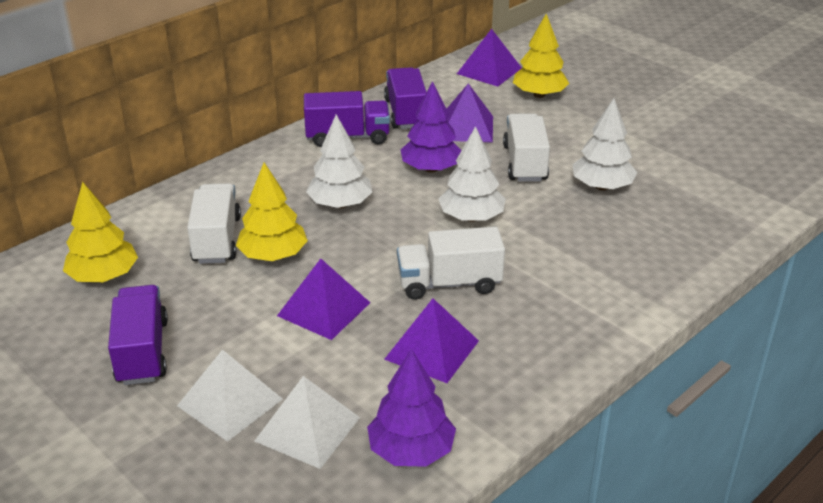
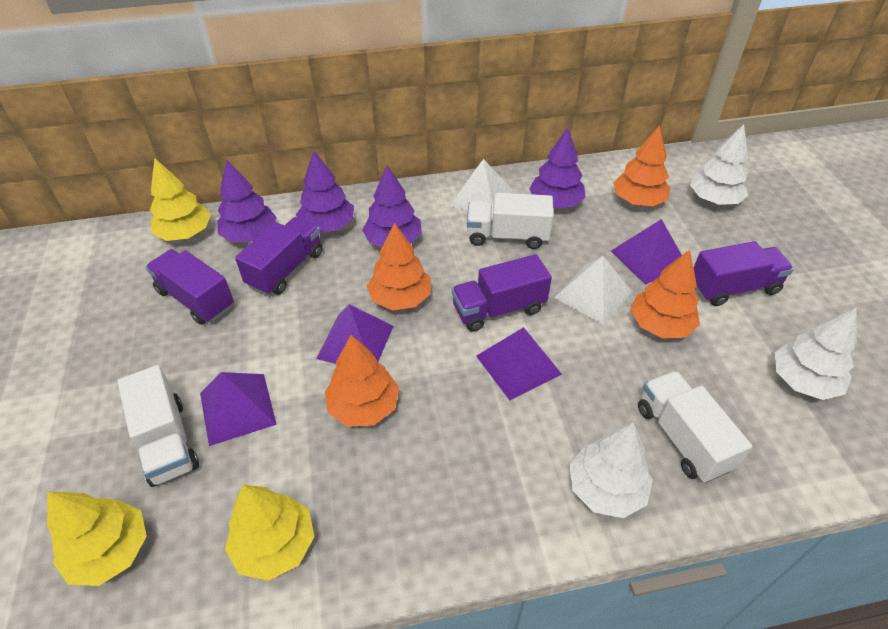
orange tree: 0 -> 4
purple tree: 2 -> 4
purple truck: 3 -> 4

